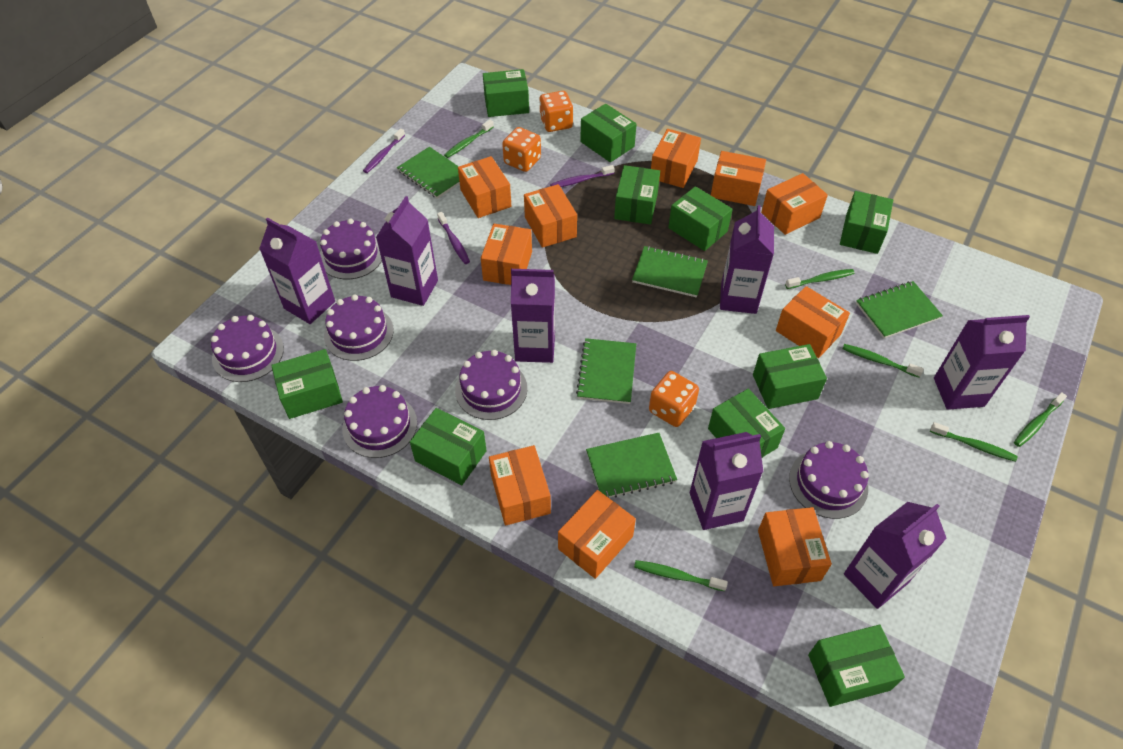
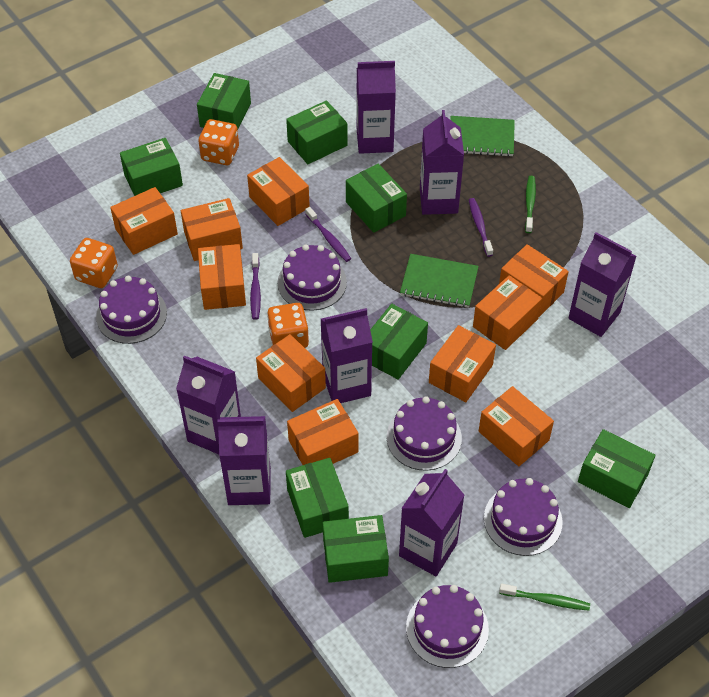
green box: 10 -> 8
green notebook: 5 -> 2
green toothbrush: 6 -> 2
purple cake: 6 -> 5

